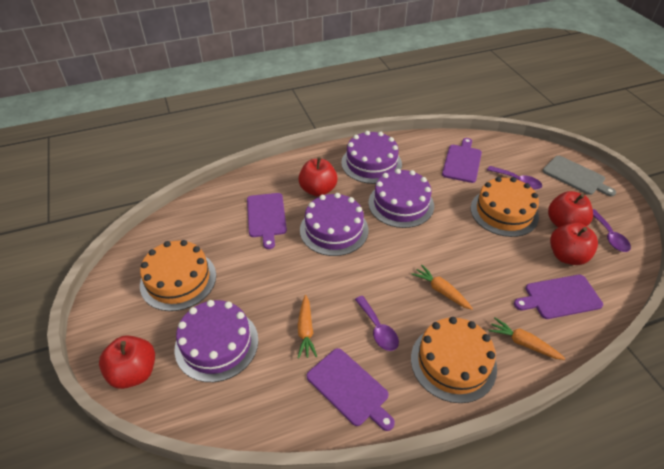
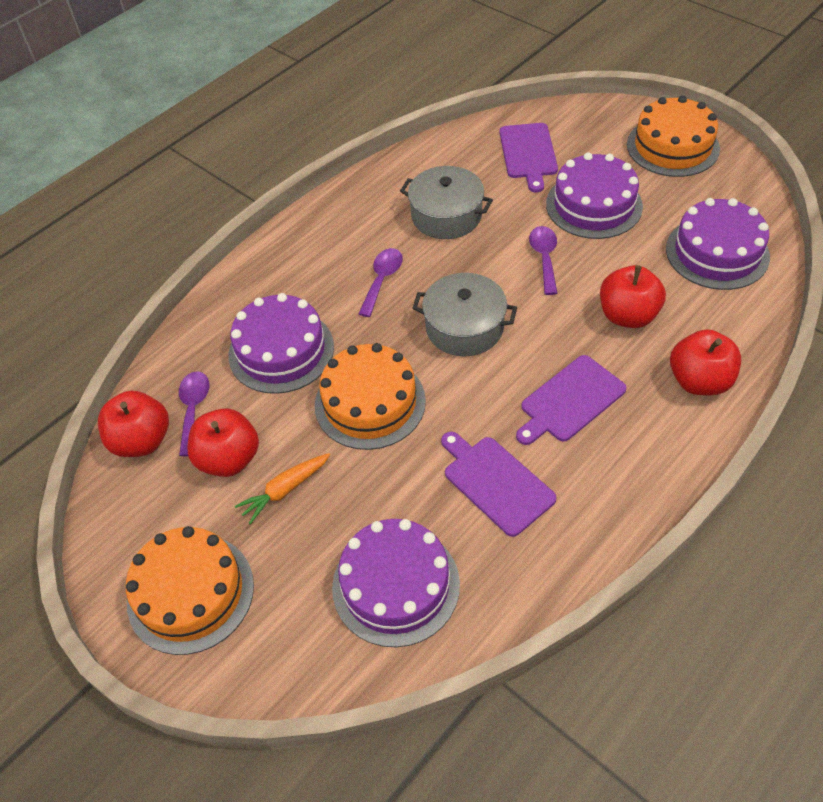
grey cutting board: 1 -> 0
grey pot: 0 -> 2
orange carrot: 3 -> 1
purple cutting board: 4 -> 3

